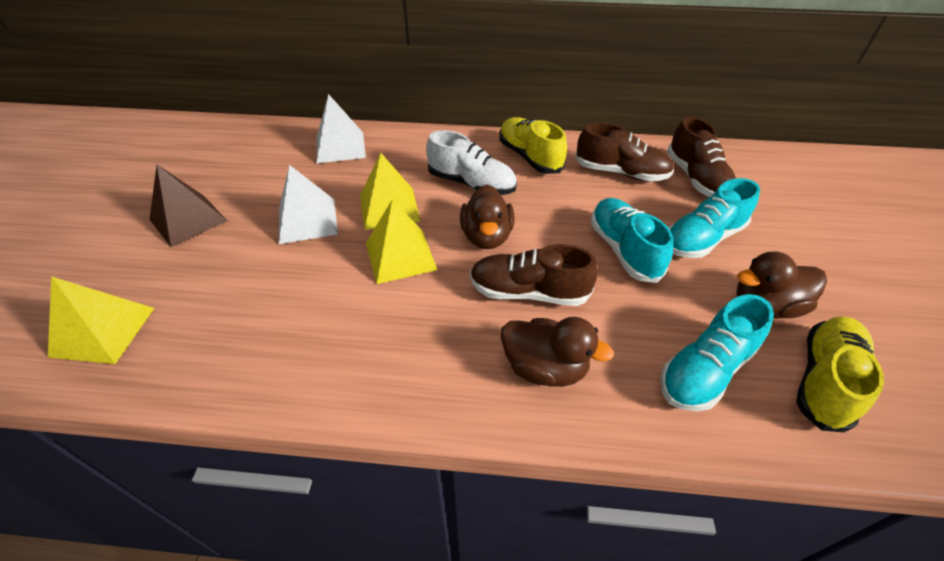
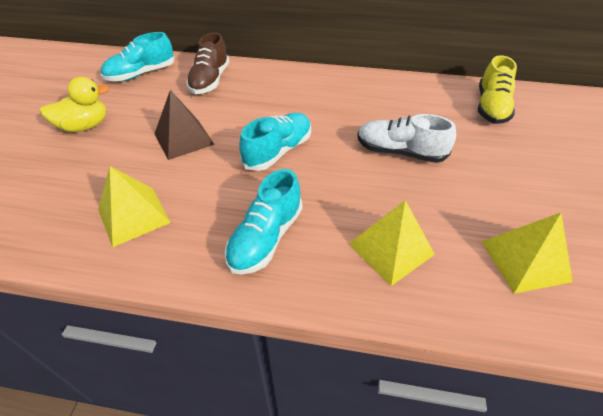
brown duck: 3 -> 0
brown shoe: 3 -> 1
white pyramid: 2 -> 0
yellow duck: 0 -> 1
yellow shoe: 2 -> 1

